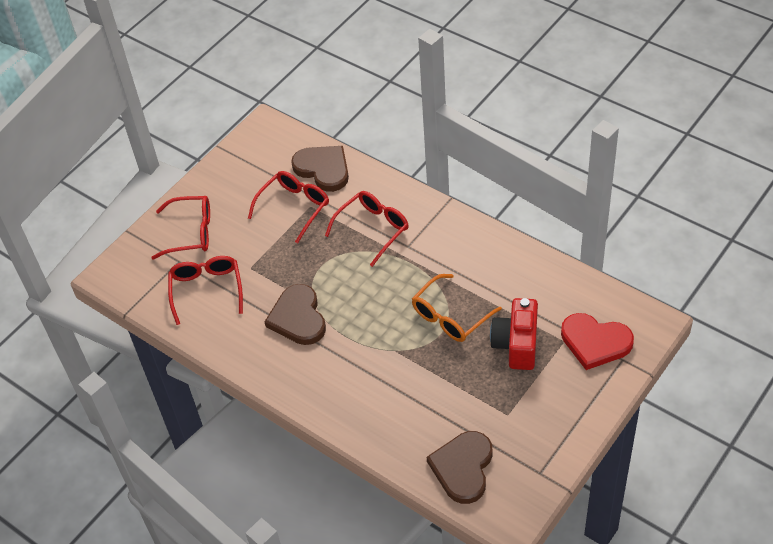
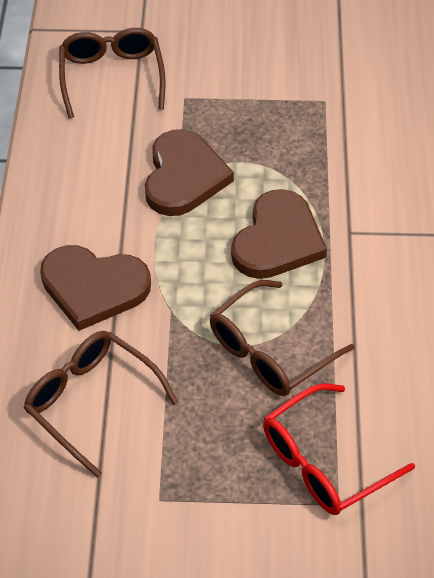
brown glasses: 0 -> 3
orange glasses: 1 -> 0
red camera: 1 -> 0
red glasses: 4 -> 1
red heart: 1 -> 0

